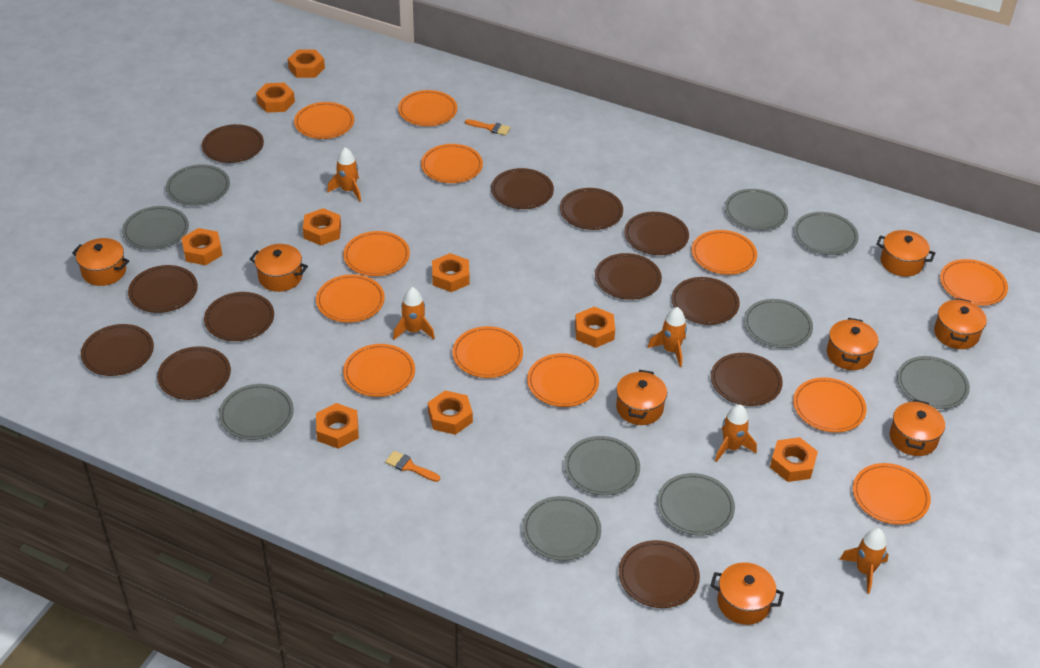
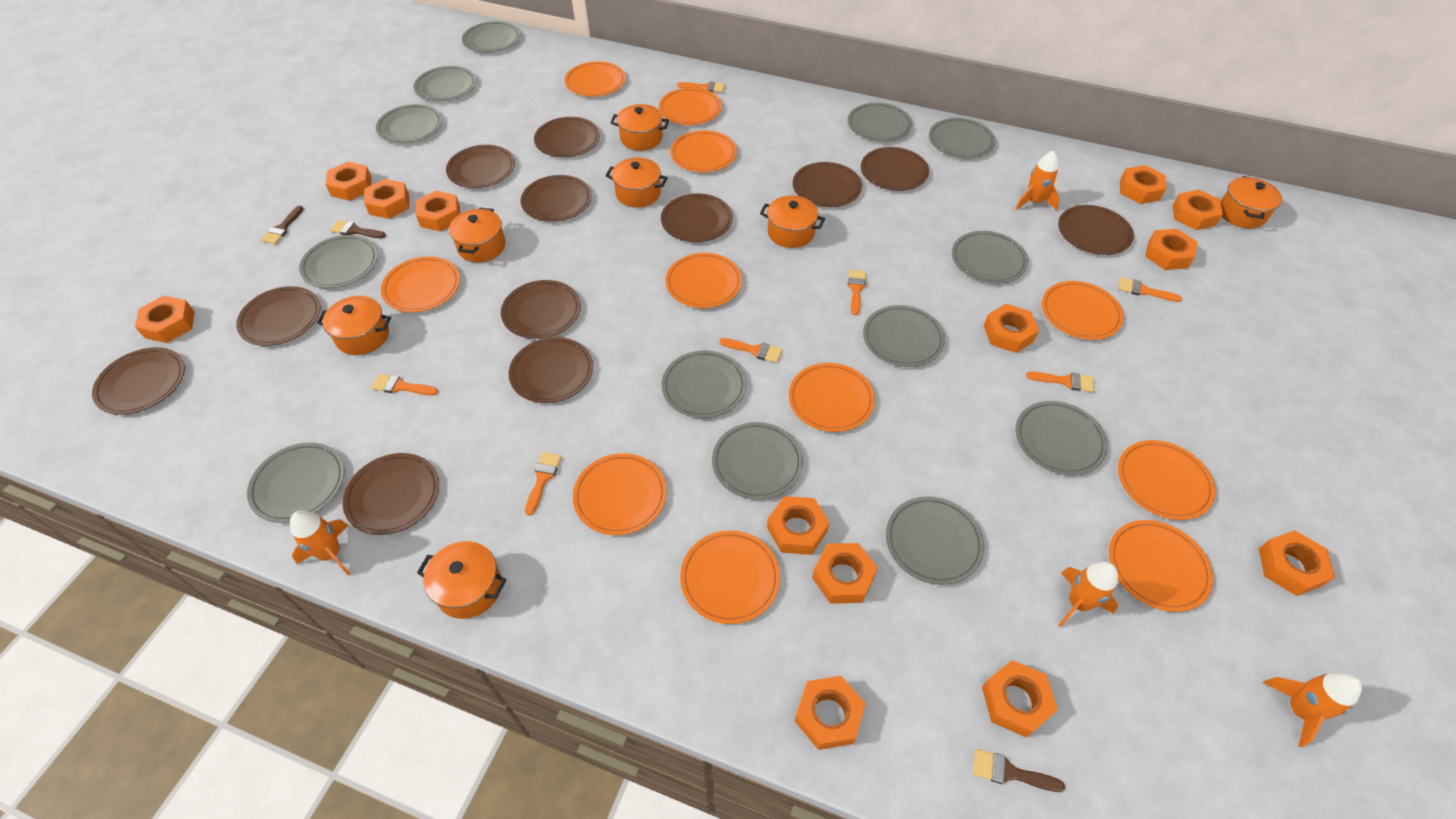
brown brush: 0 -> 3
grey plate: 10 -> 13
orange brush: 2 -> 7
orange nut: 9 -> 13
orange plate: 12 -> 11
orange pot: 8 -> 7
orange rocket: 5 -> 4

